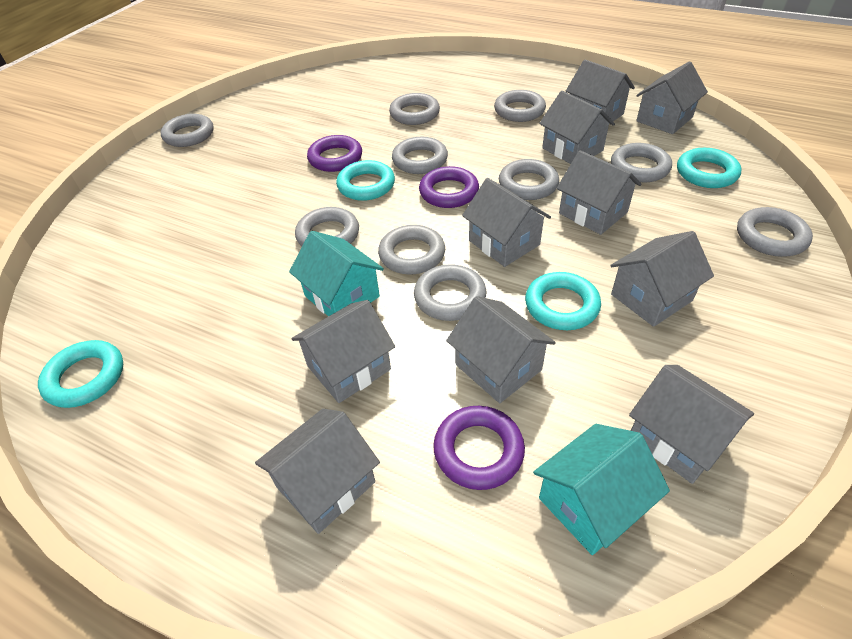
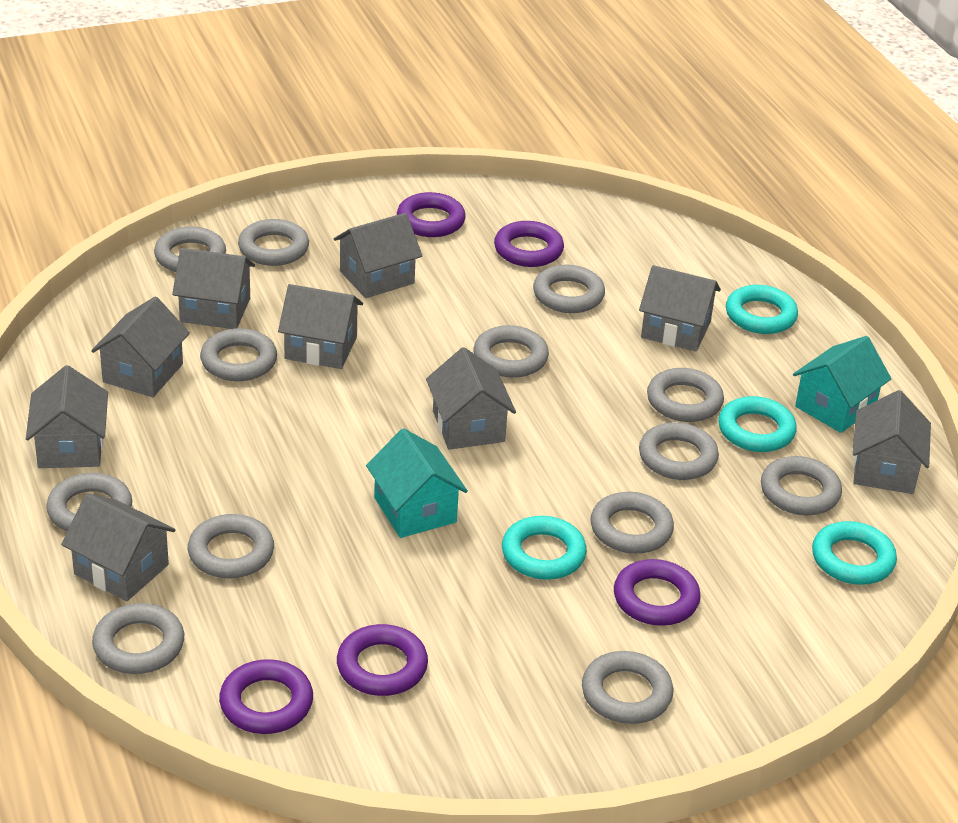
grey house: 10 -> 9
grey ring: 10 -> 13
purple ring: 3 -> 5

